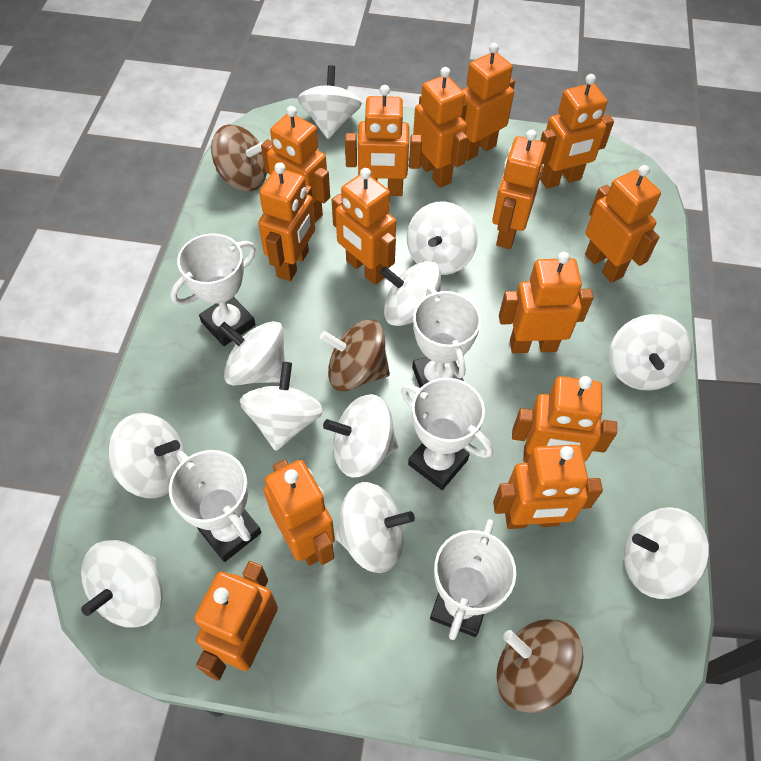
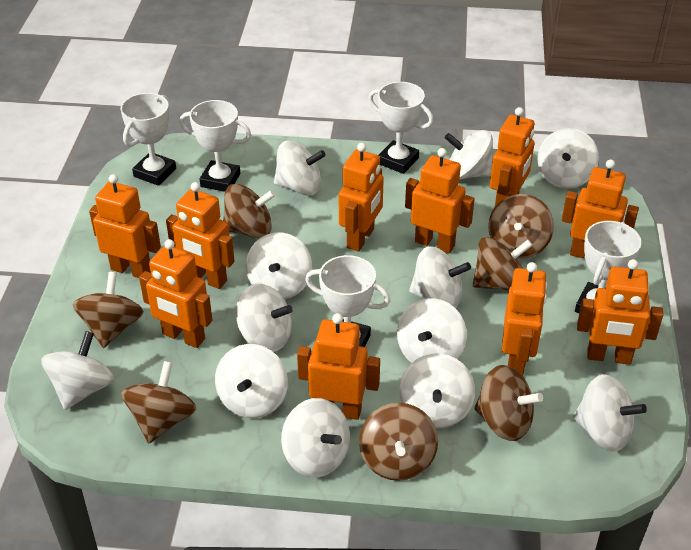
brown spinning top: 3 -> 7
orange robot: 14 -> 10
white spinning top: 11 -> 12

